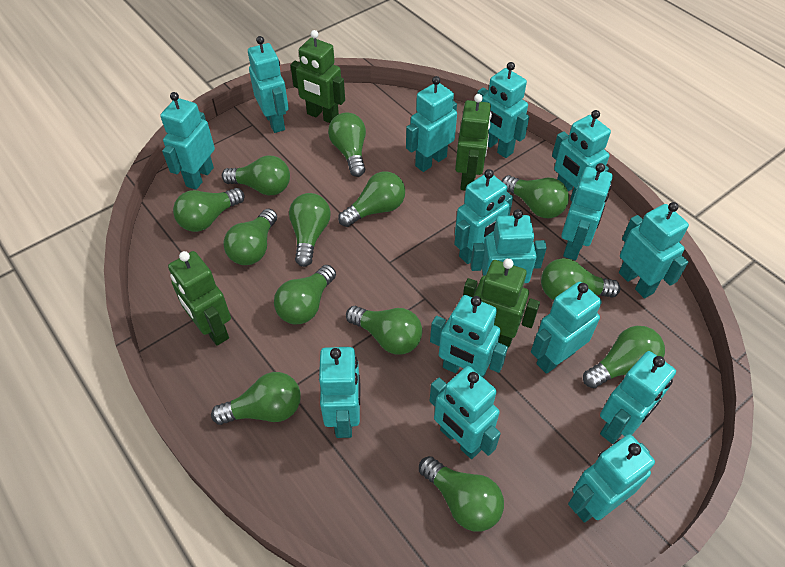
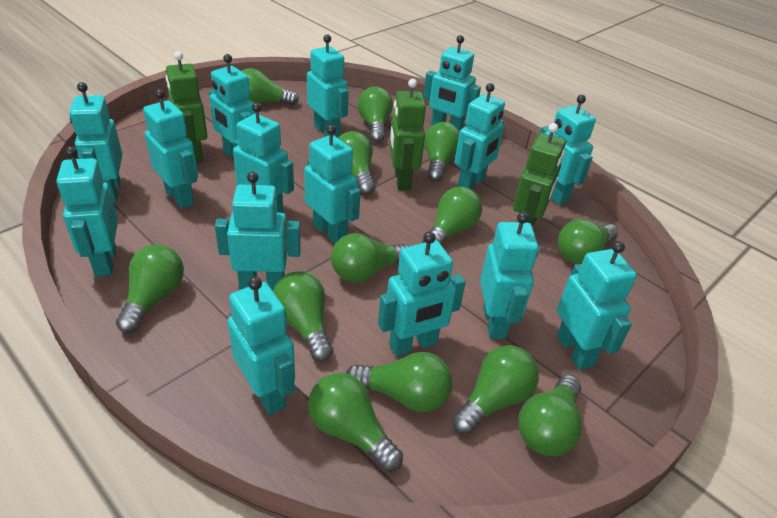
green robot: 4 -> 3

